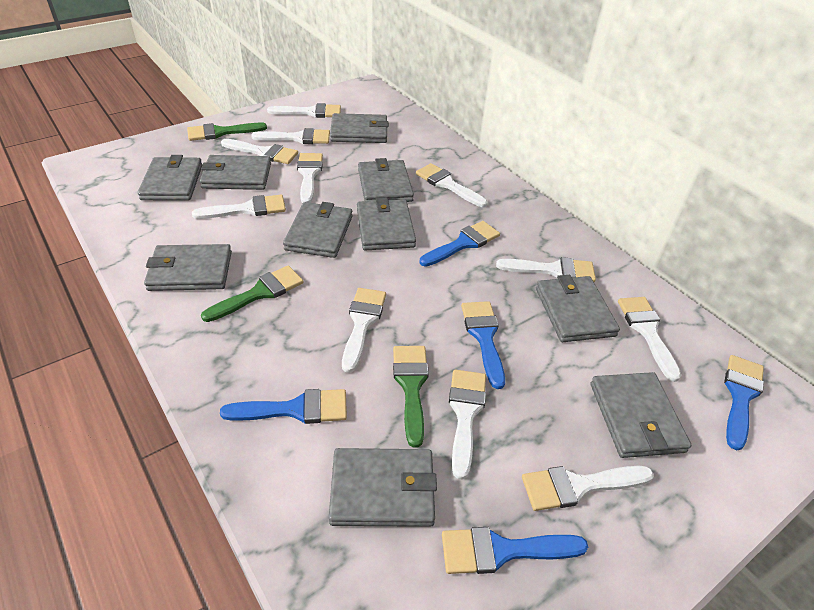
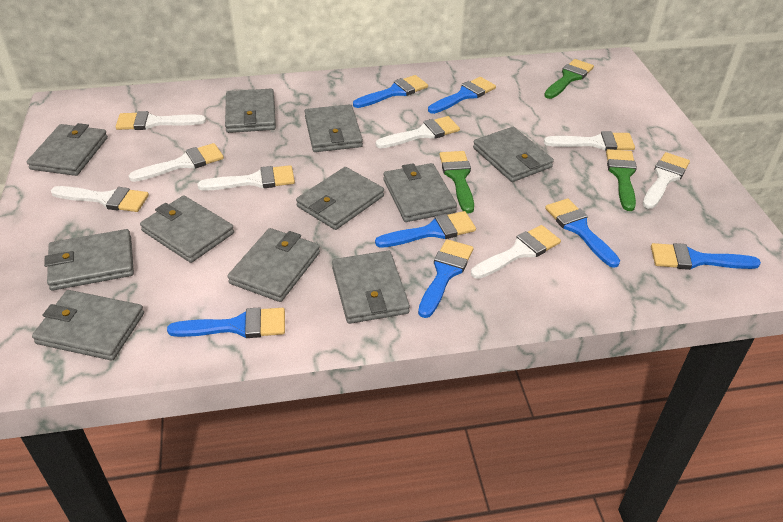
blue brush: 5 -> 7
grey wallet: 10 -> 11
white brush: 11 -> 8

